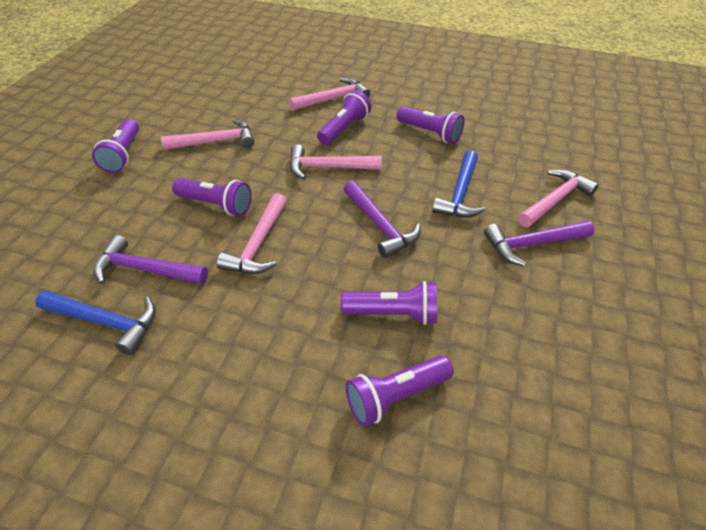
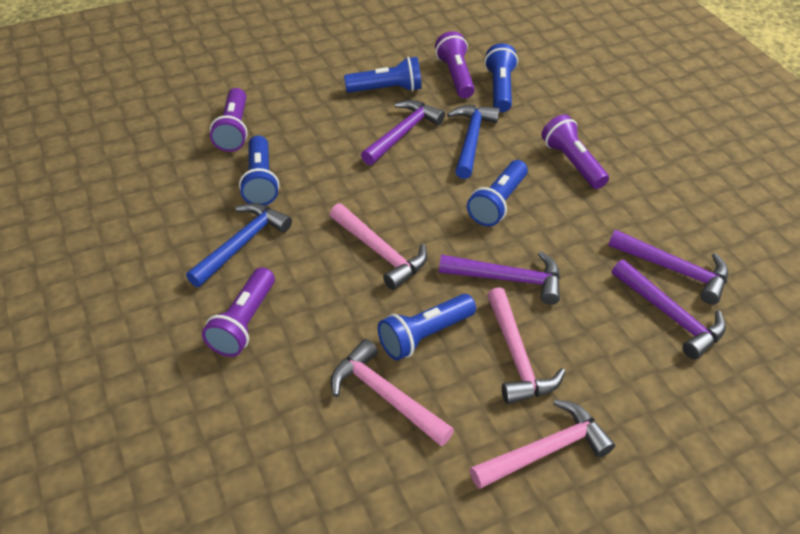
blue flashlight: 0 -> 5
pink hammer: 5 -> 4
purple flashlight: 6 -> 4
purple hammer: 3 -> 4

